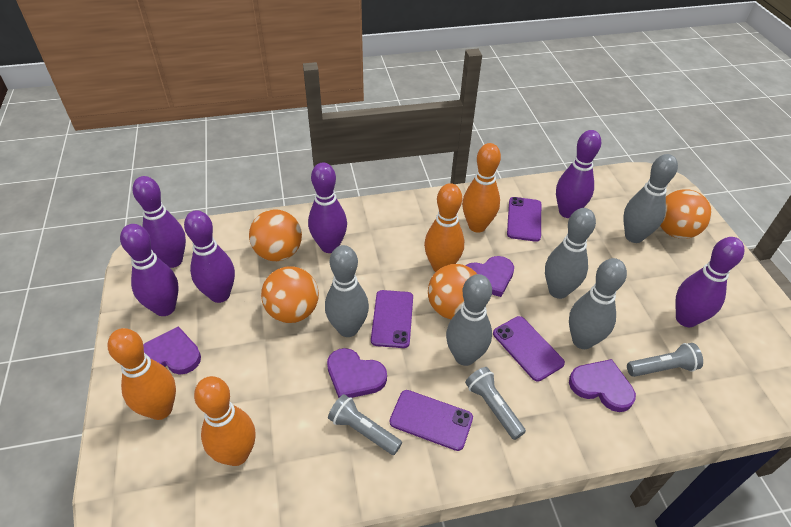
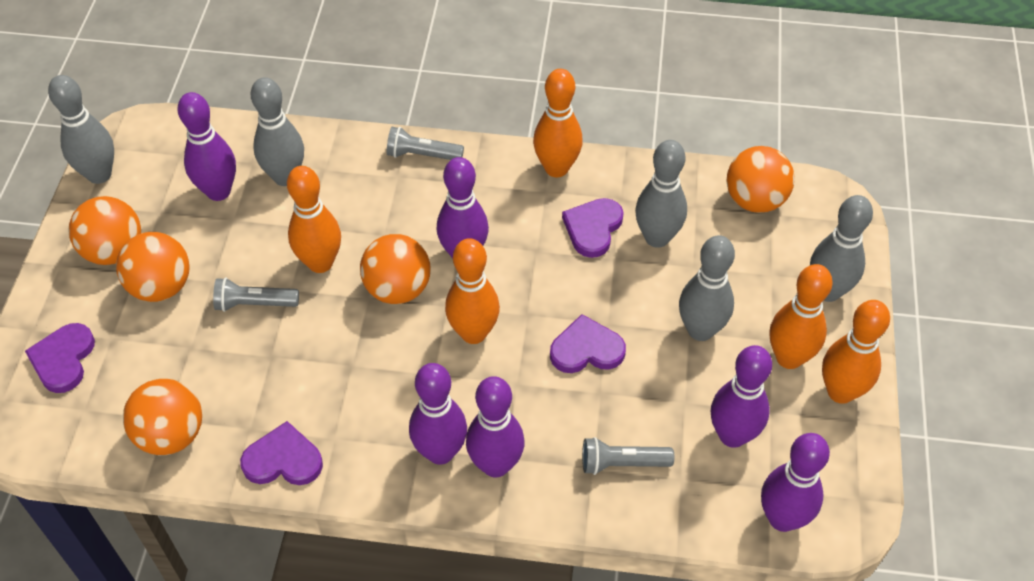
orange ball: 4 -> 5
orange bowling pin: 4 -> 5
purple phone: 4 -> 0

